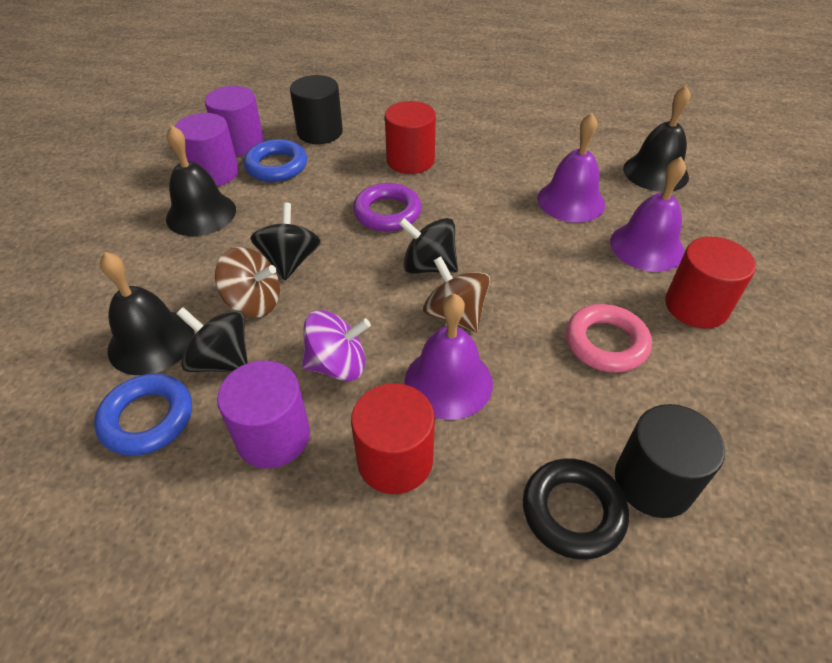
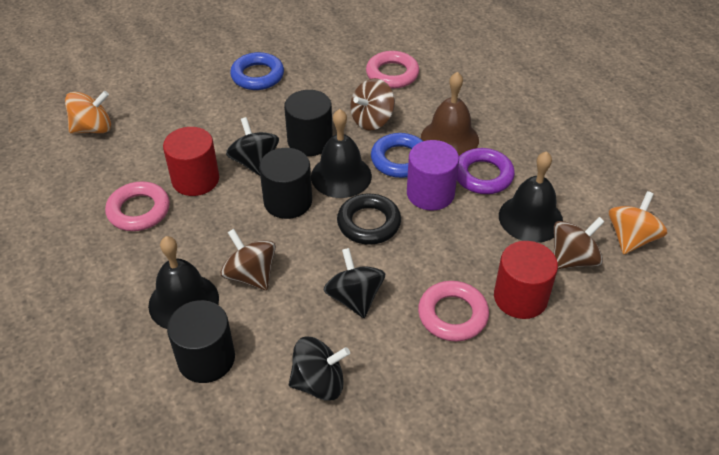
black cylinder: 2 -> 3
brown bell: 0 -> 1
brown spinning top: 2 -> 3
orange spinning top: 0 -> 2
pink ring: 1 -> 3
purple bell: 3 -> 0
purple cylinder: 3 -> 1
purple spinning top: 1 -> 0
red cylinder: 3 -> 2

